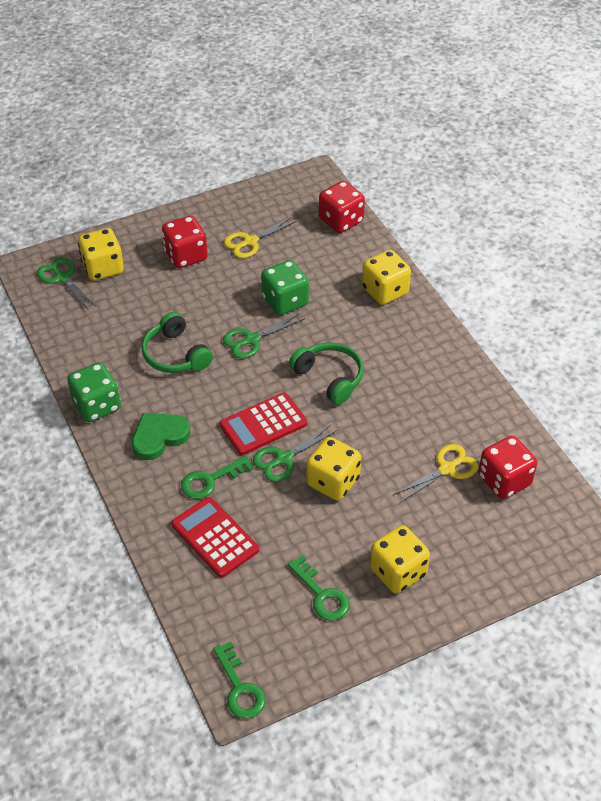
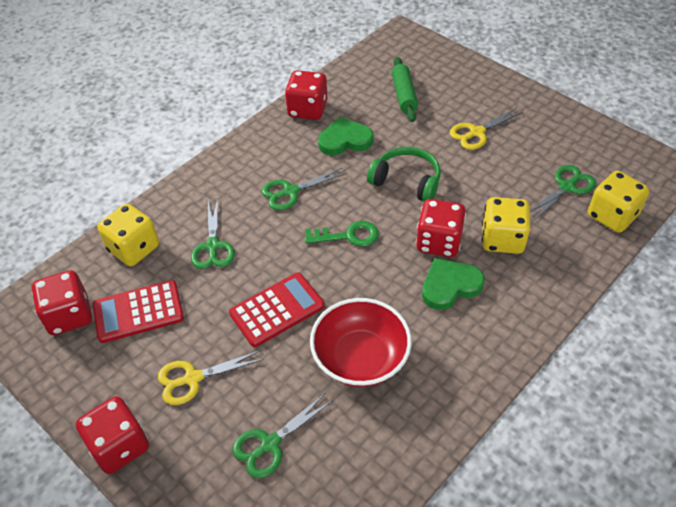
green dice: 2 -> 0
green headphones: 2 -> 1
green heart: 1 -> 2
green key: 3 -> 1
green rolling pin: 0 -> 1
green scissors: 3 -> 4
red bowl: 0 -> 1
red dice: 3 -> 4
yellow dice: 4 -> 3

